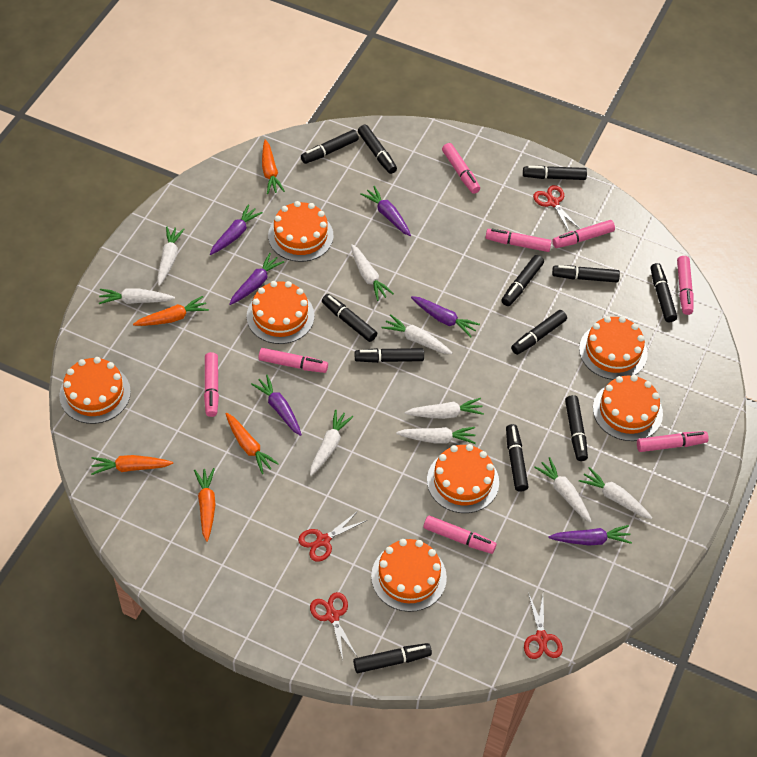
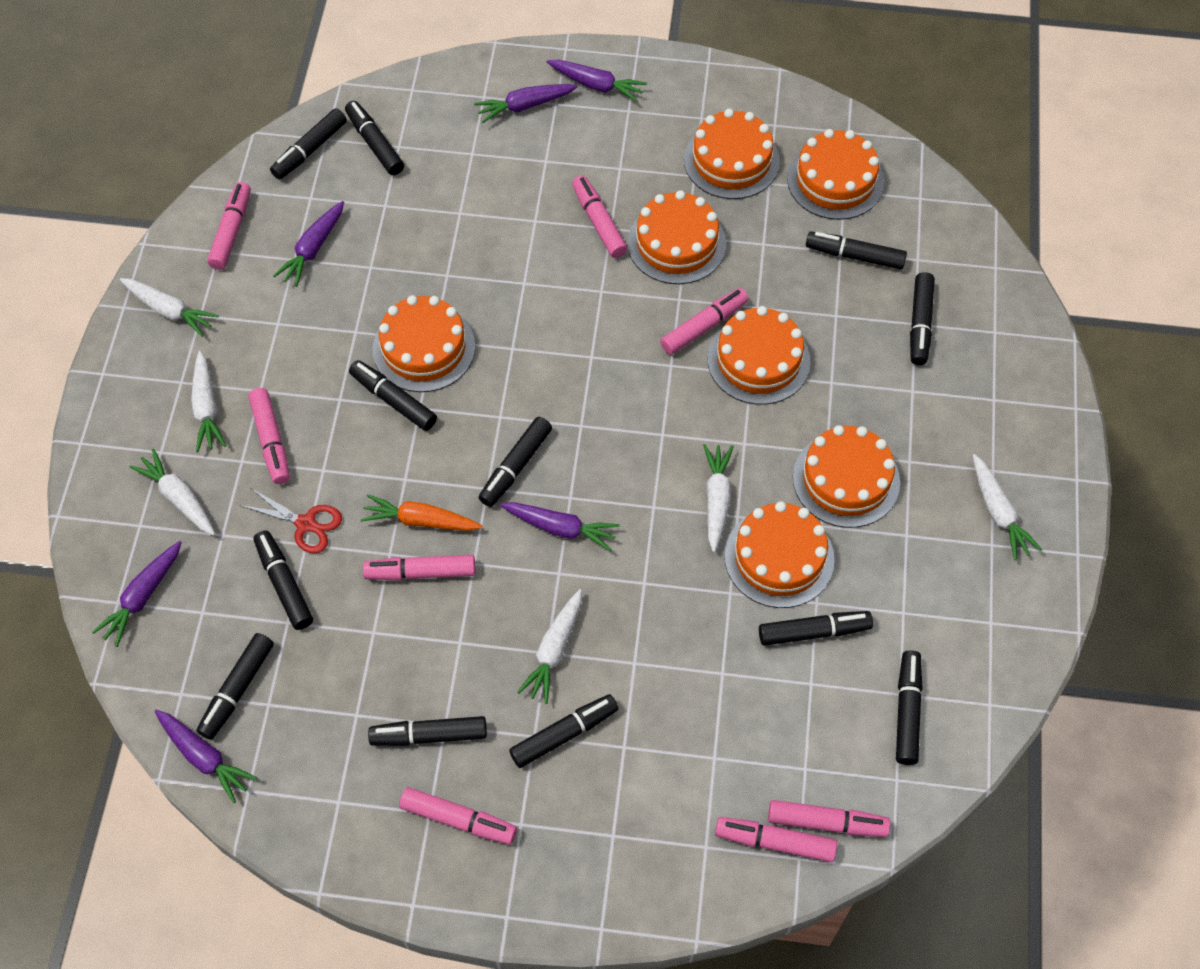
orange carrot: 5 -> 1
red scissors: 4 -> 1
white carrot: 9 -> 6

